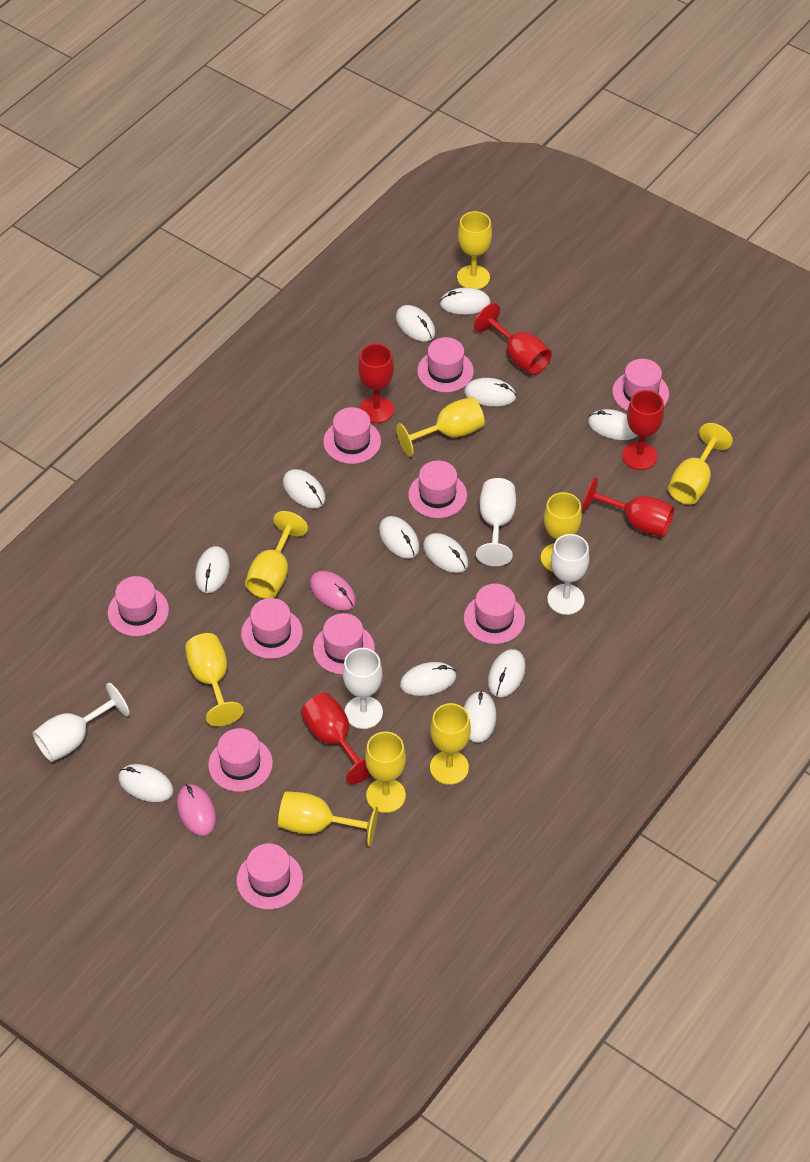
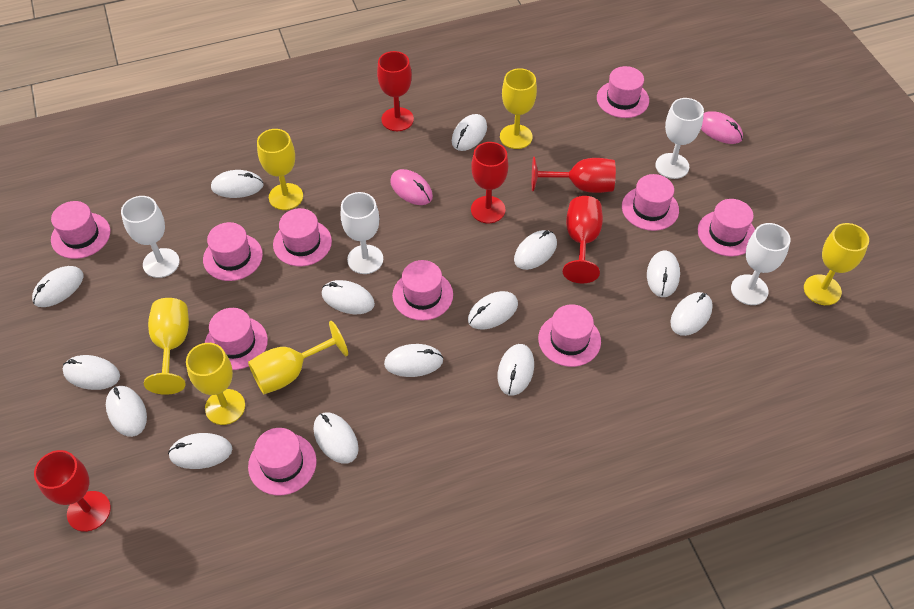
white mouse: 12 -> 14
yellow goblet: 9 -> 6

